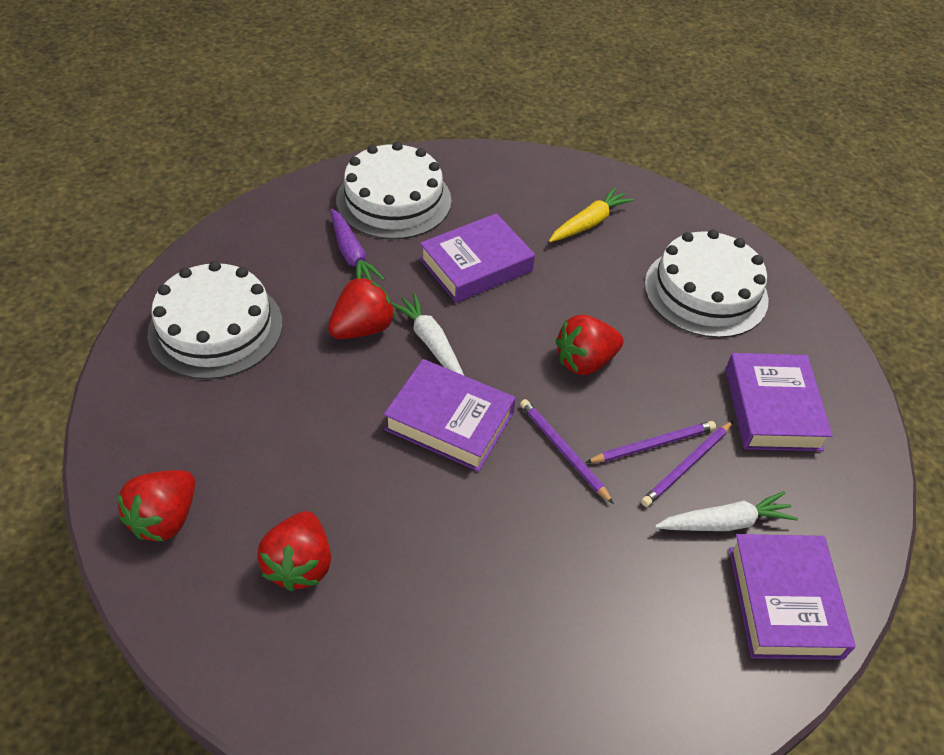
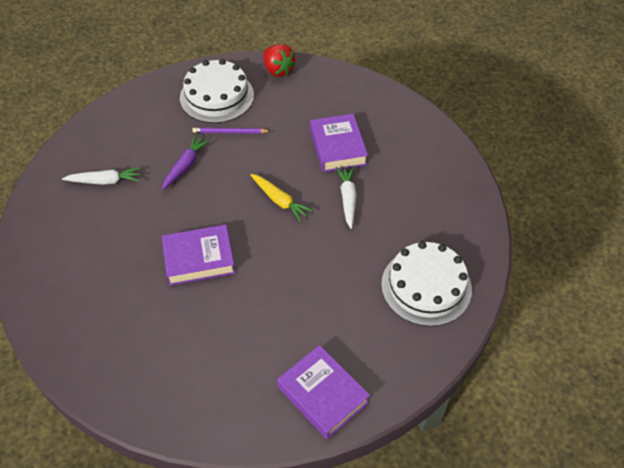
purple book: 4 -> 3
purple pencil: 3 -> 1
red strawberry: 4 -> 1
white cake: 3 -> 2

